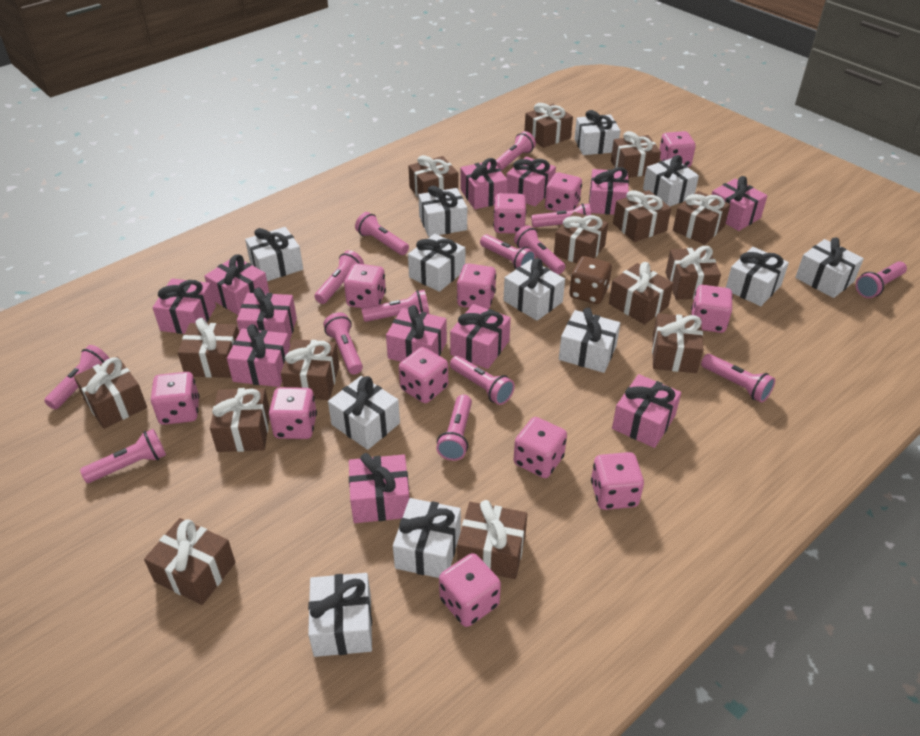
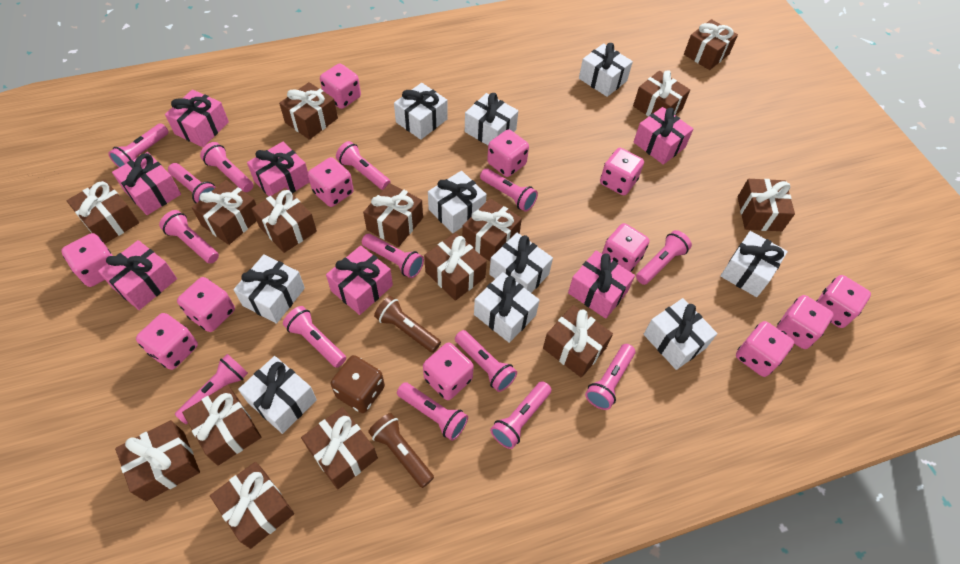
brown flashlight: 0 -> 2
pink gift: 12 -> 7
white gift: 12 -> 10

